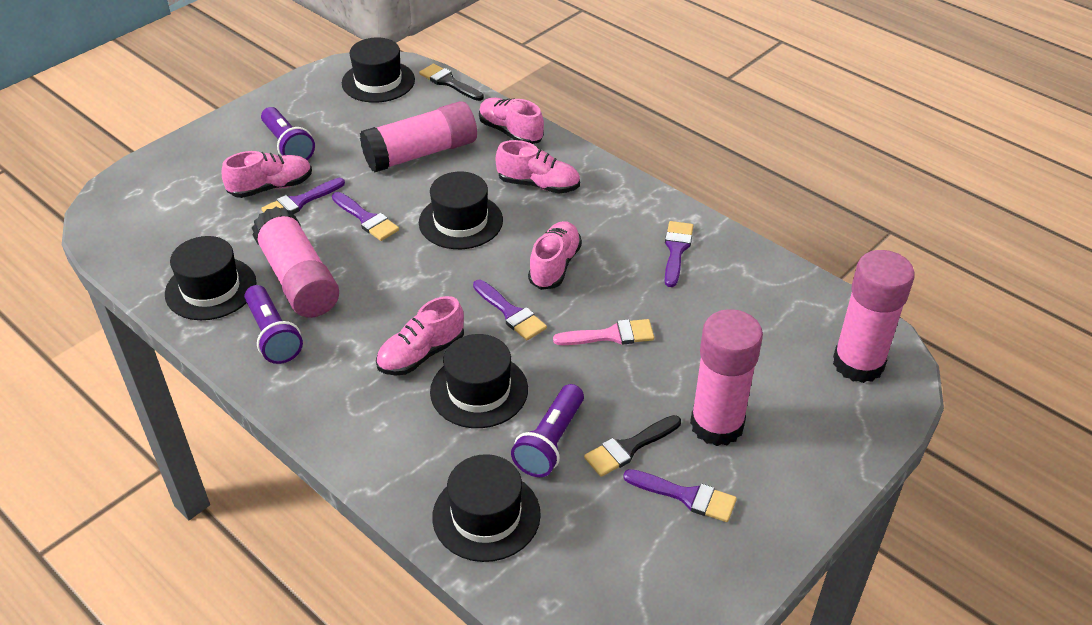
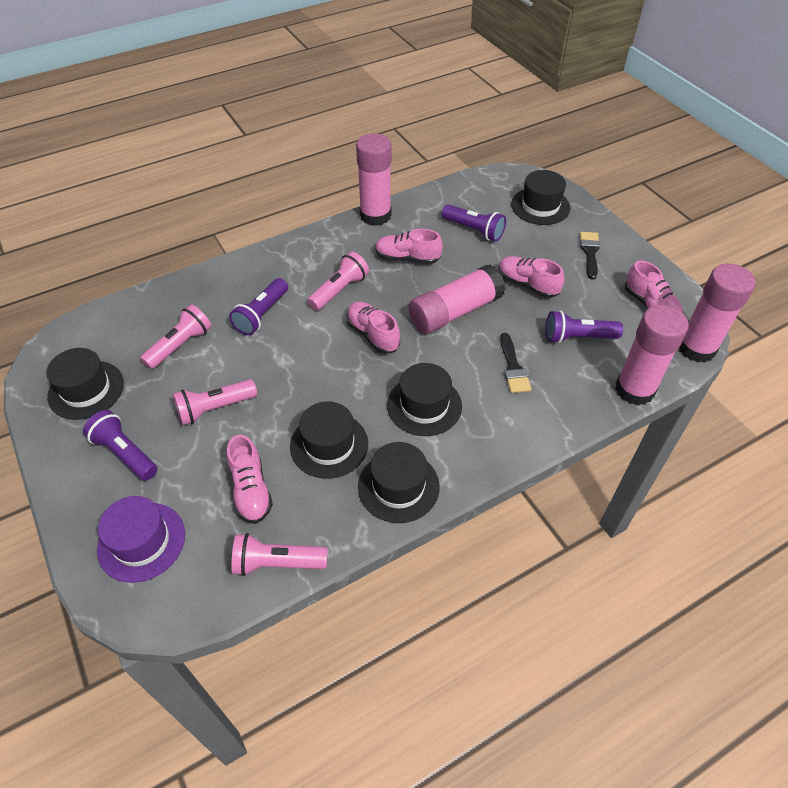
pink brush: 1 -> 0
pink flashlight: 0 -> 4
purple brush: 5 -> 0
purple flashlight: 3 -> 4
purple hat: 0 -> 1

